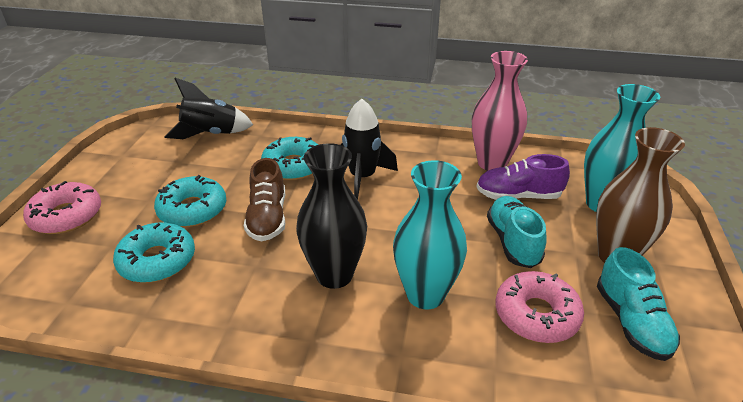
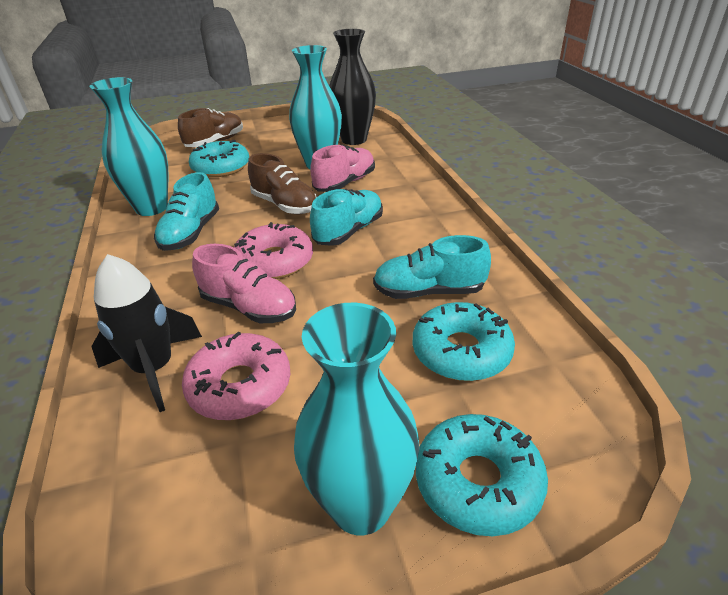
black rocket: 2 -> 1
brown shoe: 1 -> 2
brown vase: 1 -> 0
pink shoe: 0 -> 2
pink vase: 1 -> 0
purple shoe: 1 -> 0
turquoise shoe: 2 -> 3
turquoise vase: 2 -> 3

